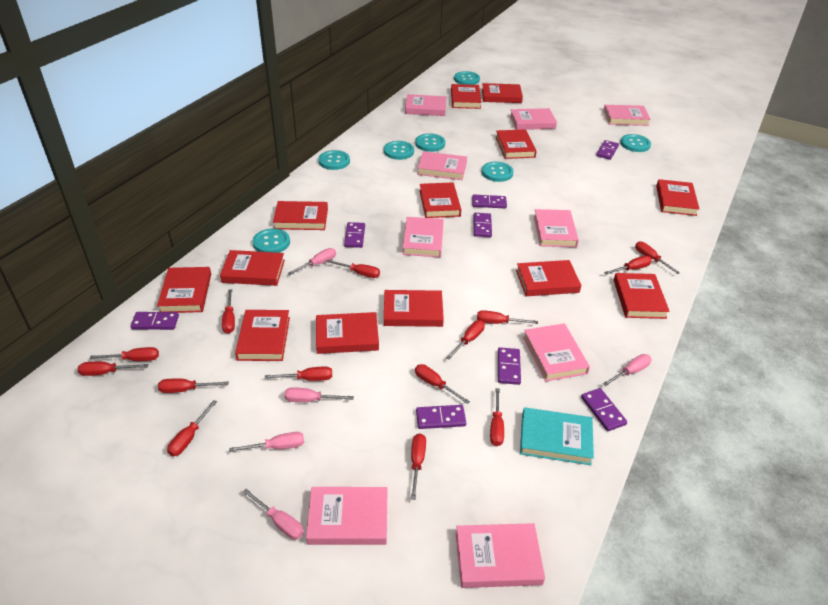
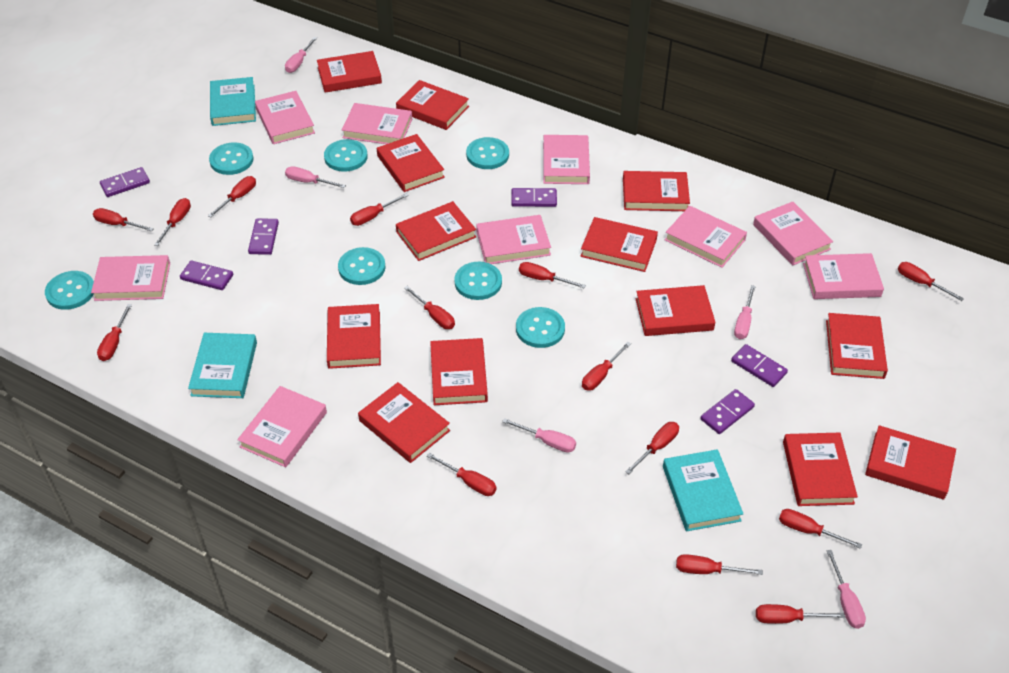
purple domino: 8 -> 6
turquoise book: 1 -> 3

